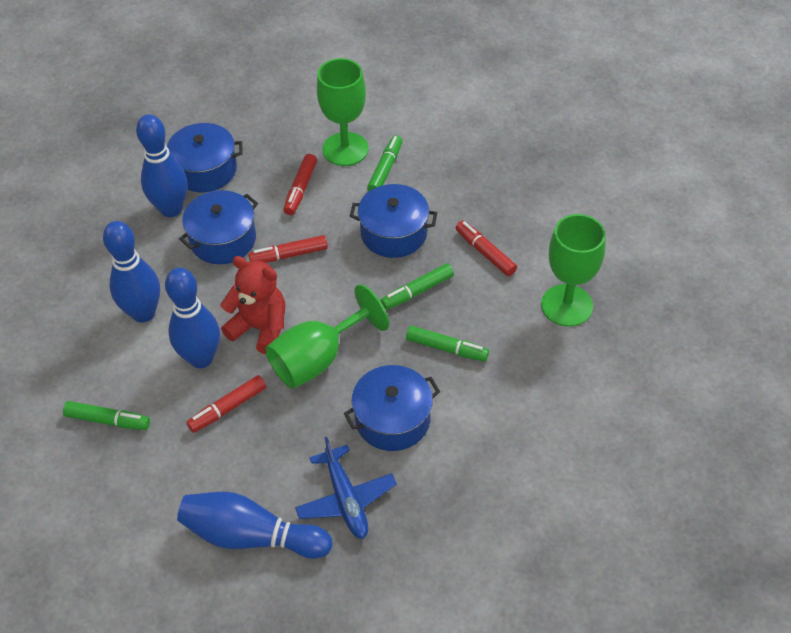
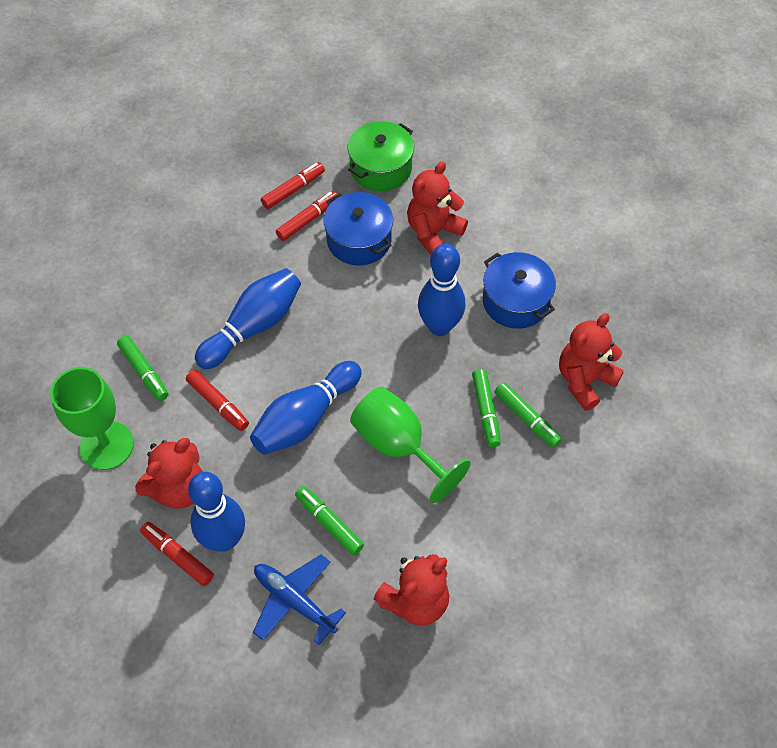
blue pot: 4 -> 2
green goblet: 3 -> 2
green pot: 0 -> 1
red teddy bear: 1 -> 4

